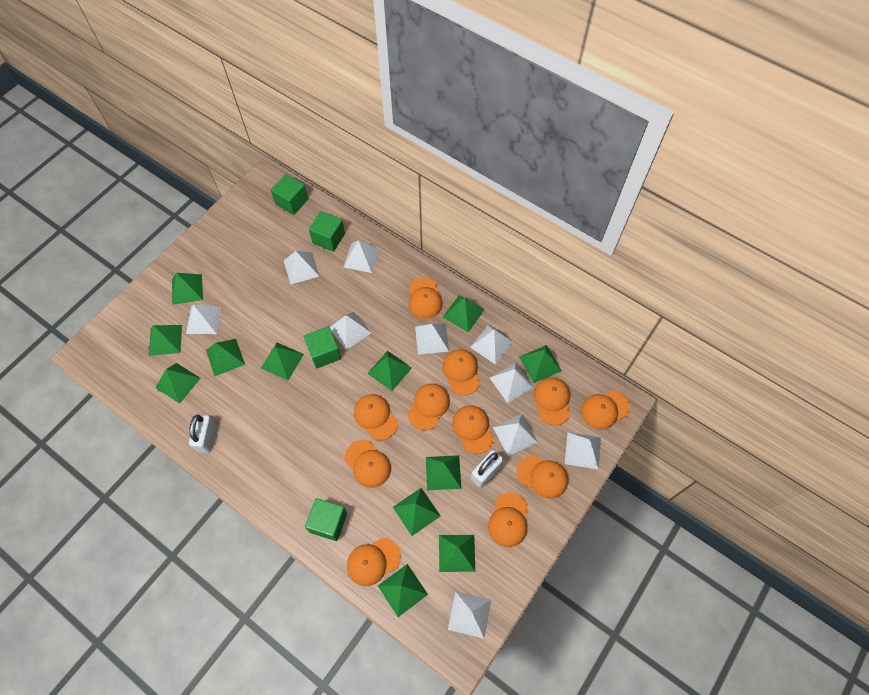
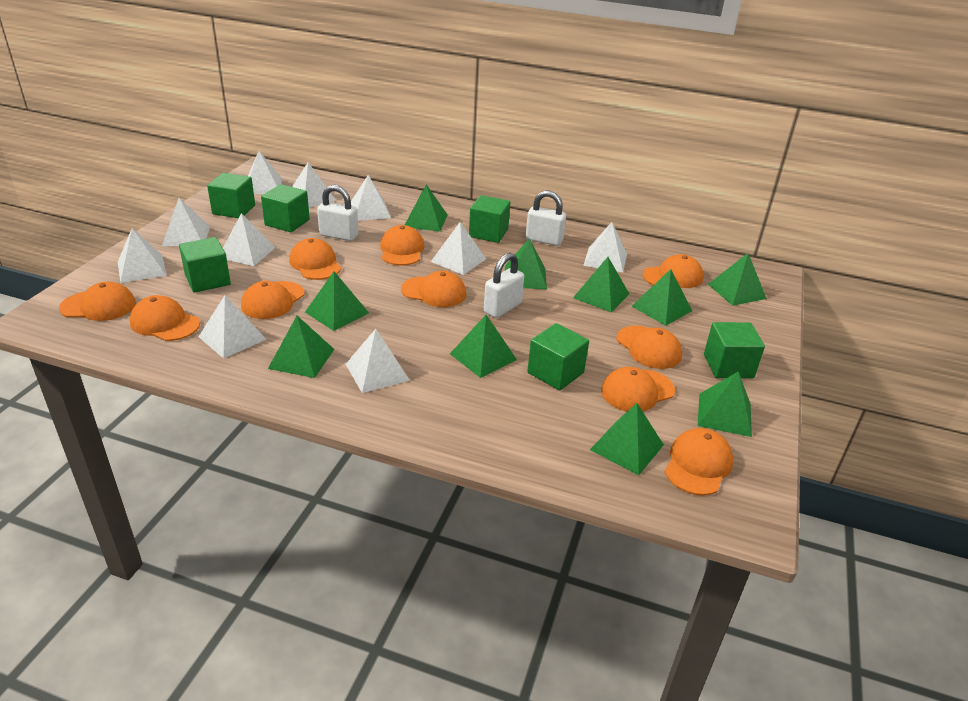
green cube: 4 -> 6
green pyramid: 12 -> 10
orange cap: 11 -> 10
white padlock: 2 -> 3

